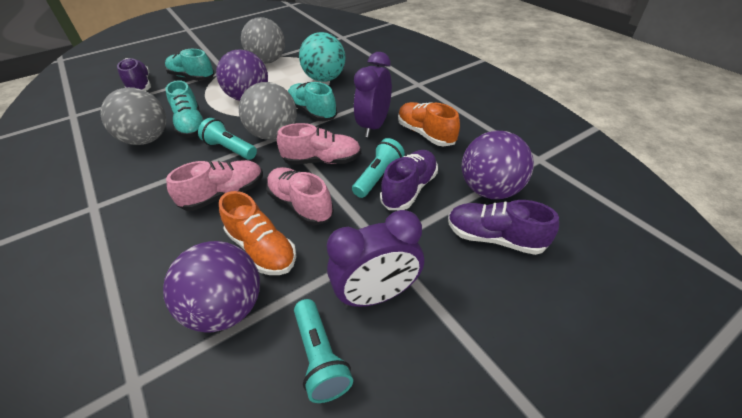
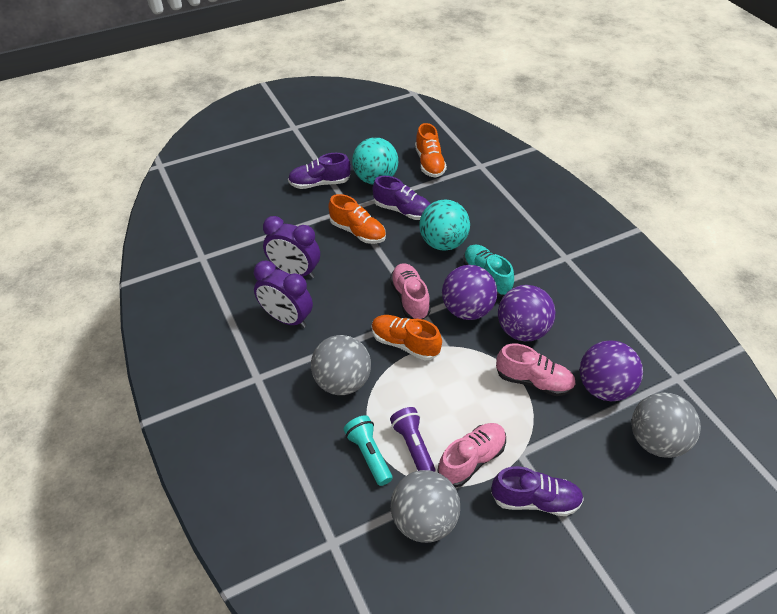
orange shoe: 2 -> 3
purple flashlight: 0 -> 1
turquoise ball: 1 -> 2
turquoise flashlight: 3 -> 1
turquoise shoe: 3 -> 1

